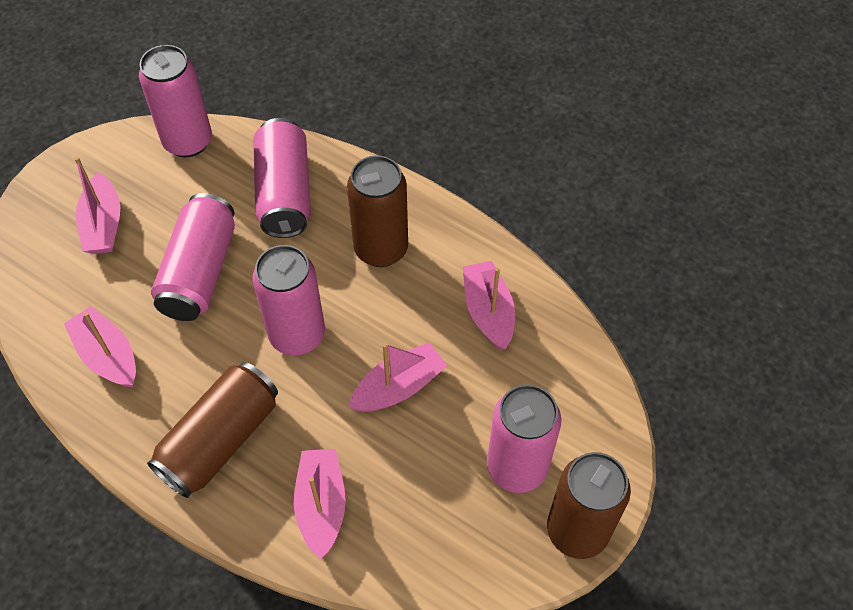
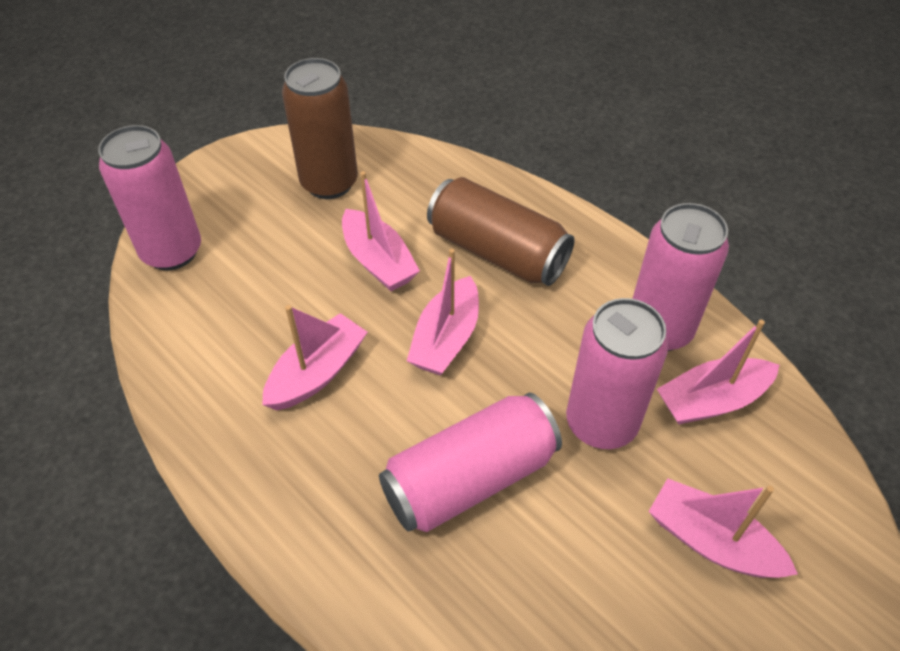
brown can: 3 -> 2
pink can: 5 -> 4

